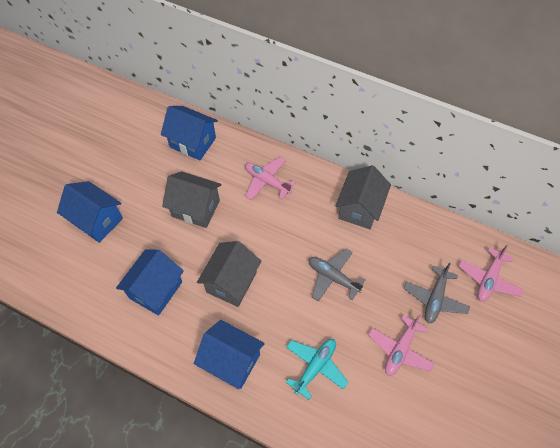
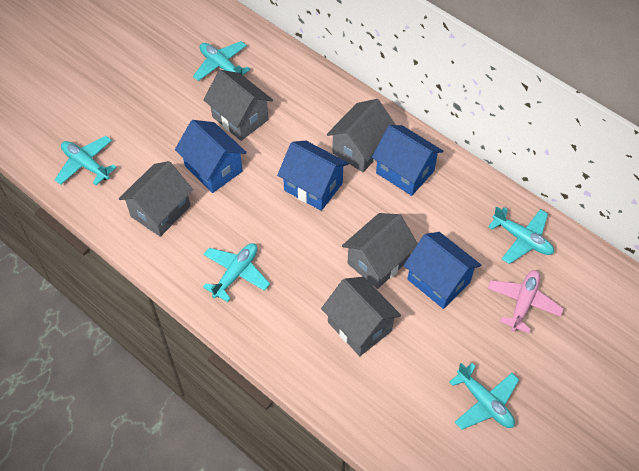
grey house: 3 -> 5
grey plane: 2 -> 0
pink plane: 3 -> 1
turquoise plane: 1 -> 5

